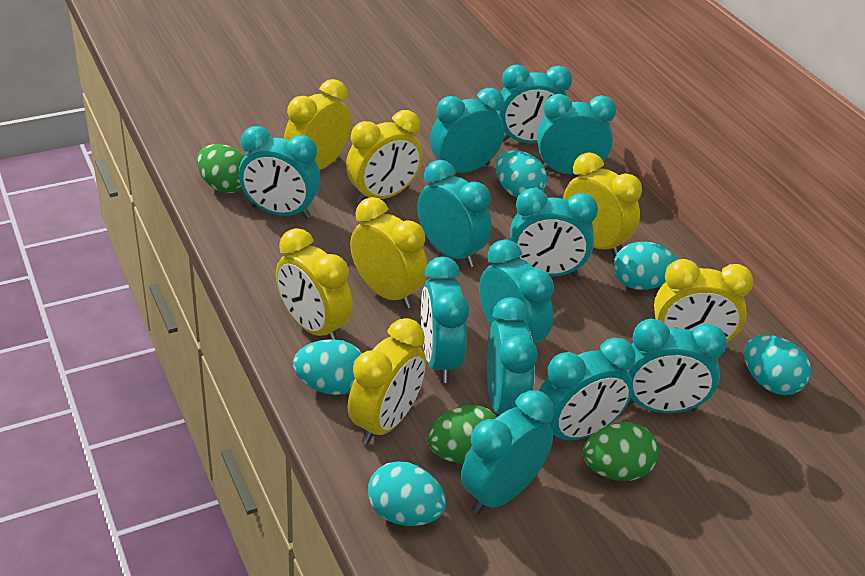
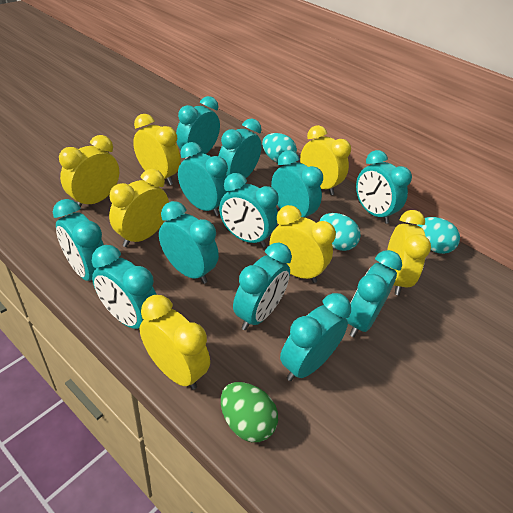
green egg: 3 -> 1
turquoise egg: 5 -> 3

